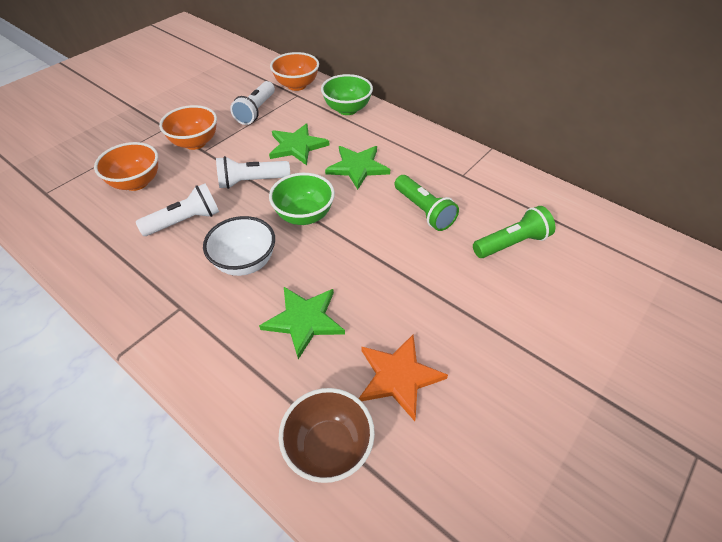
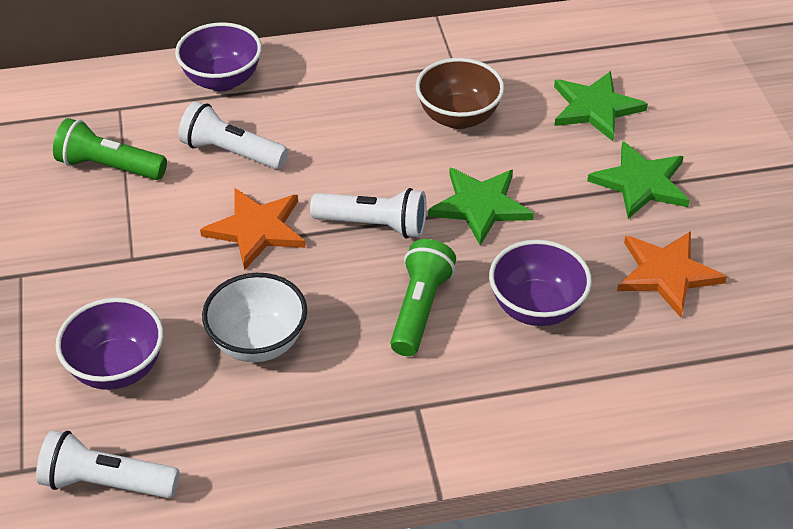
green bowl: 2 -> 0
orange bowl: 3 -> 0
orange star: 1 -> 2
purple bowl: 0 -> 3

